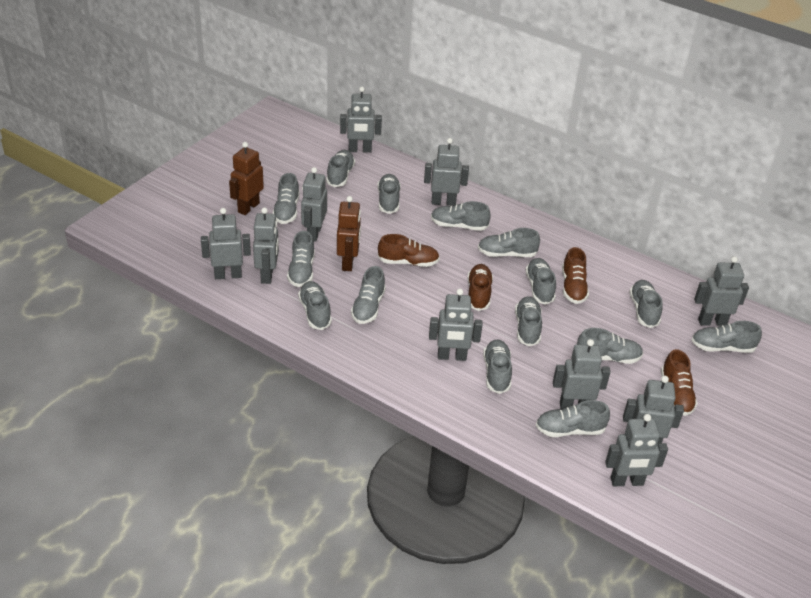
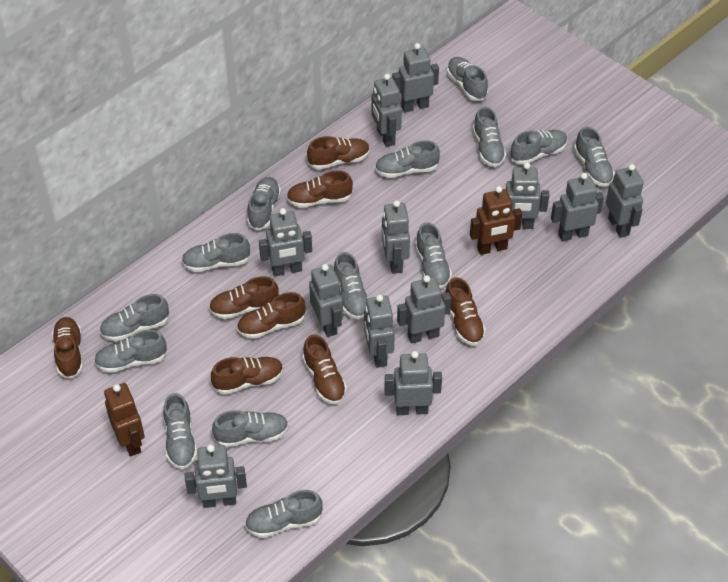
brown shoe: 4 -> 8
grey robot: 10 -> 12
grey shoe: 15 -> 14

